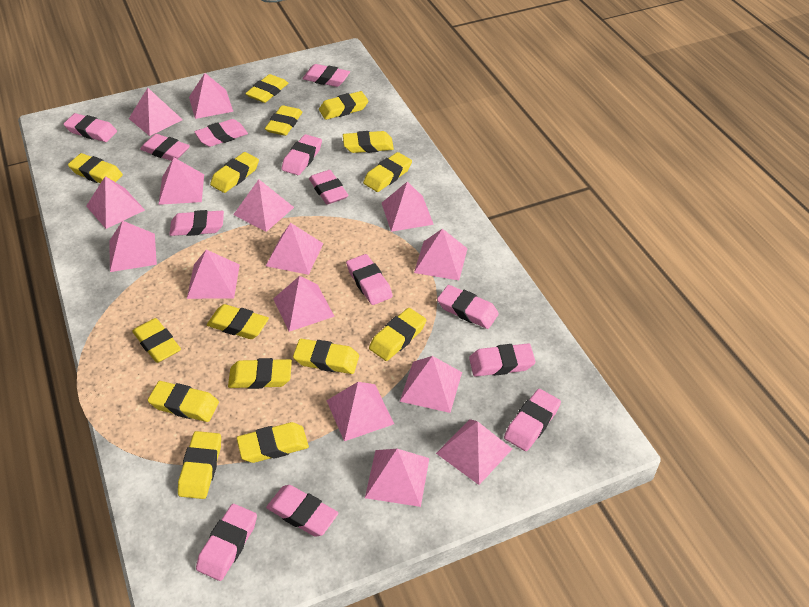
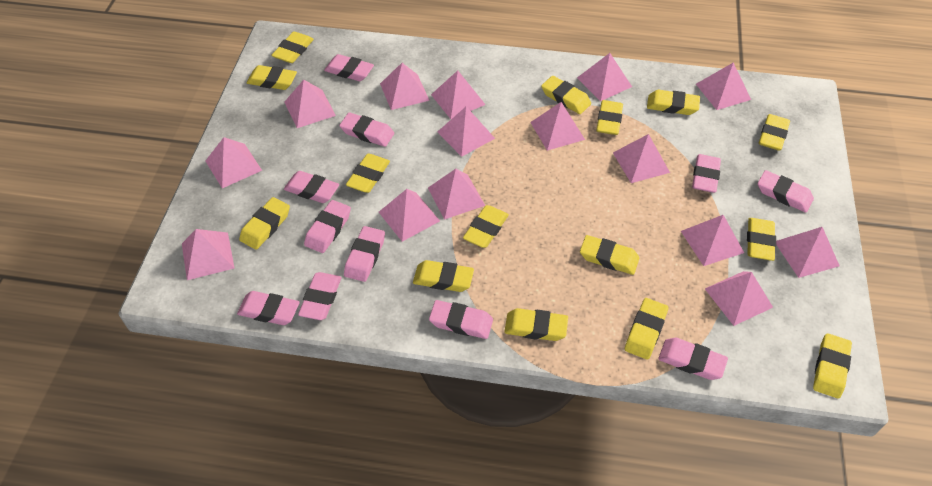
pink eraser: 13 -> 11

